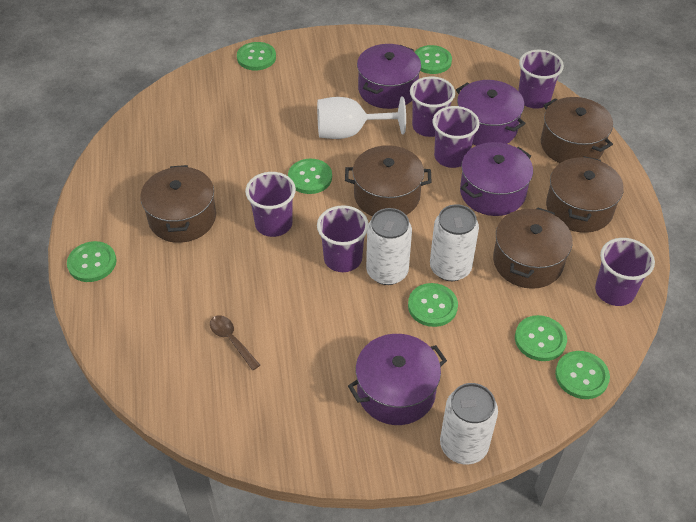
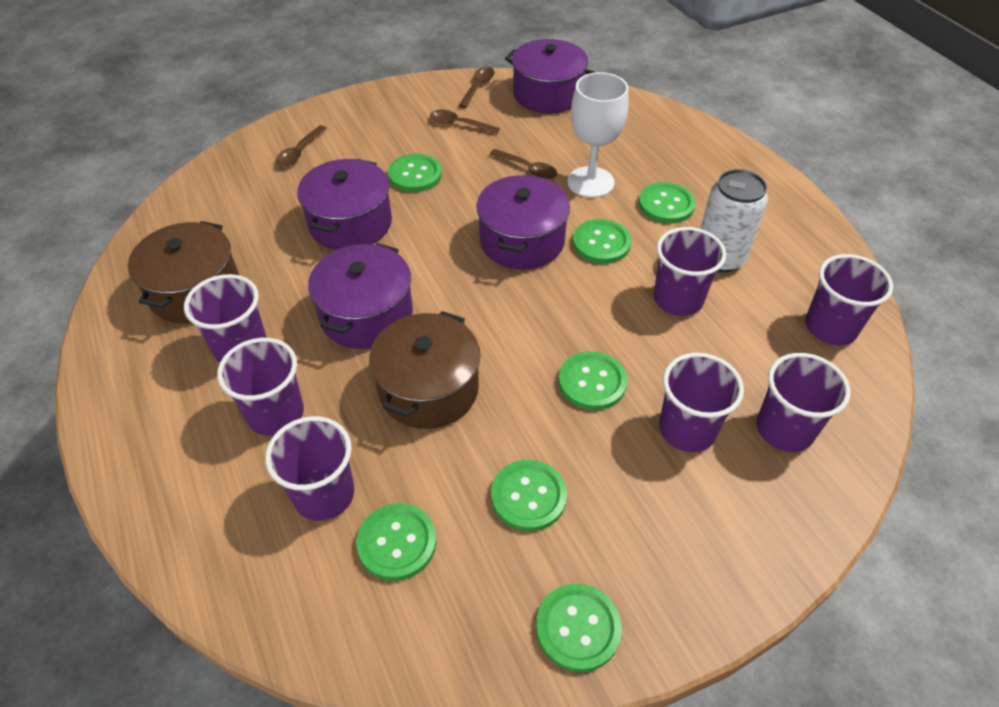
brown pot: 5 -> 2
brown spoon: 1 -> 4
purple cup: 6 -> 7
white can: 3 -> 1

